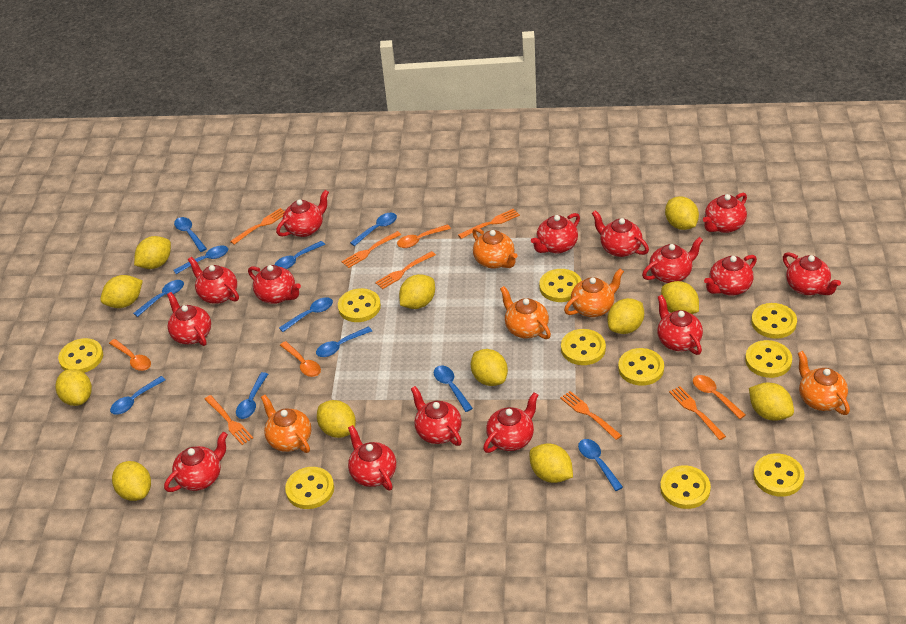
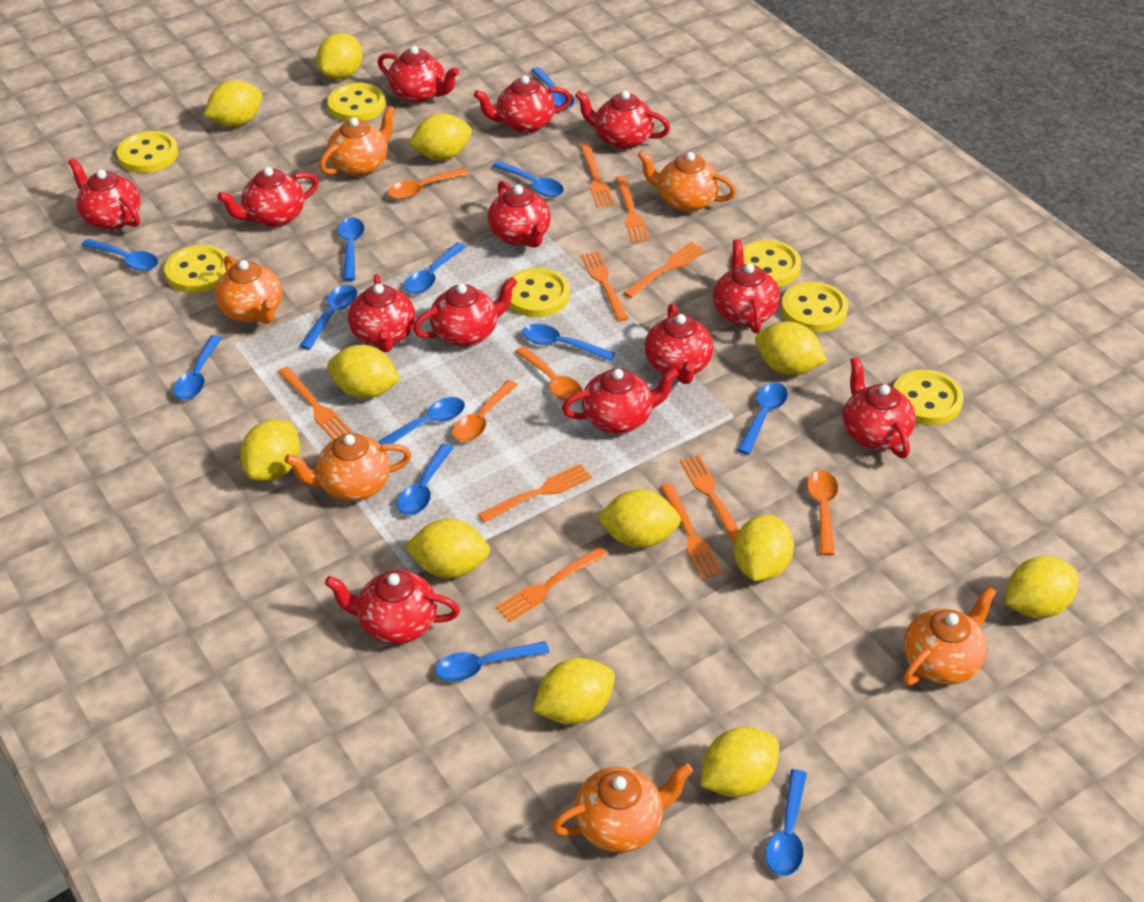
blue spoon: 11 -> 13
orange fork: 7 -> 9
orange teapot: 5 -> 6
red teapot: 15 -> 13
yellow button: 10 -> 7

